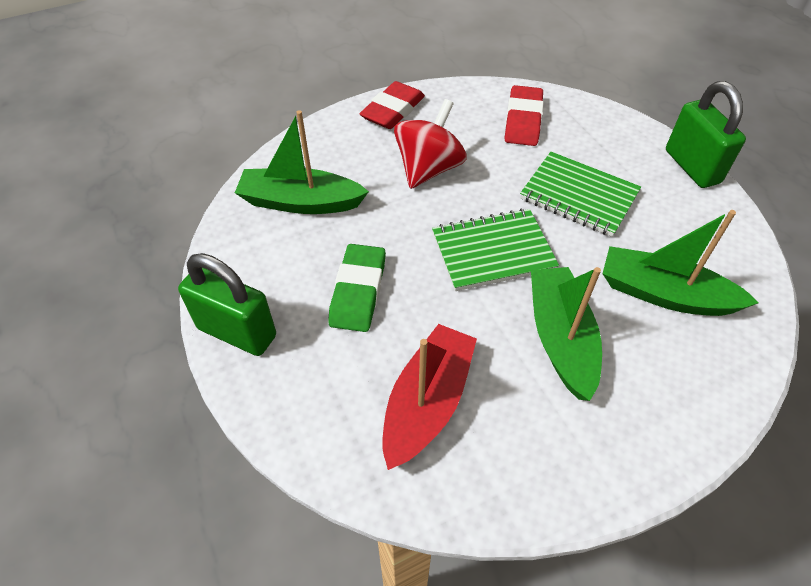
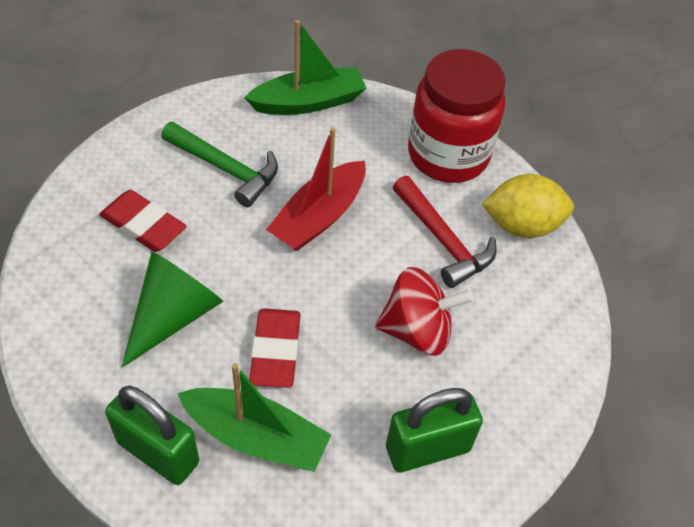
green boat: 3 -> 2
green cone: 0 -> 1
green eraser: 1 -> 0
green hammer: 0 -> 1
green notebook: 2 -> 0
red hammer: 0 -> 1
red jar: 0 -> 1
yellow lemon: 0 -> 1

